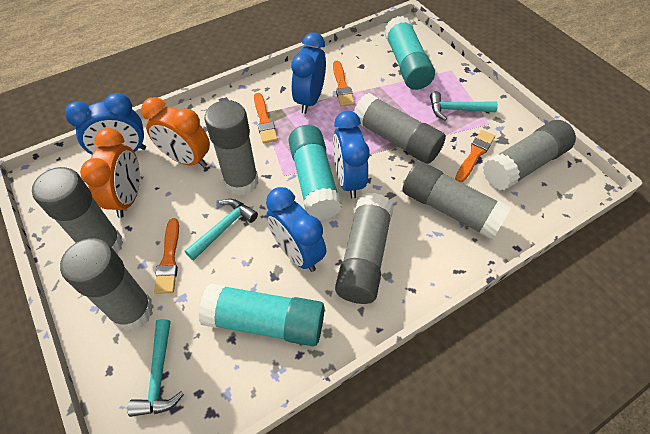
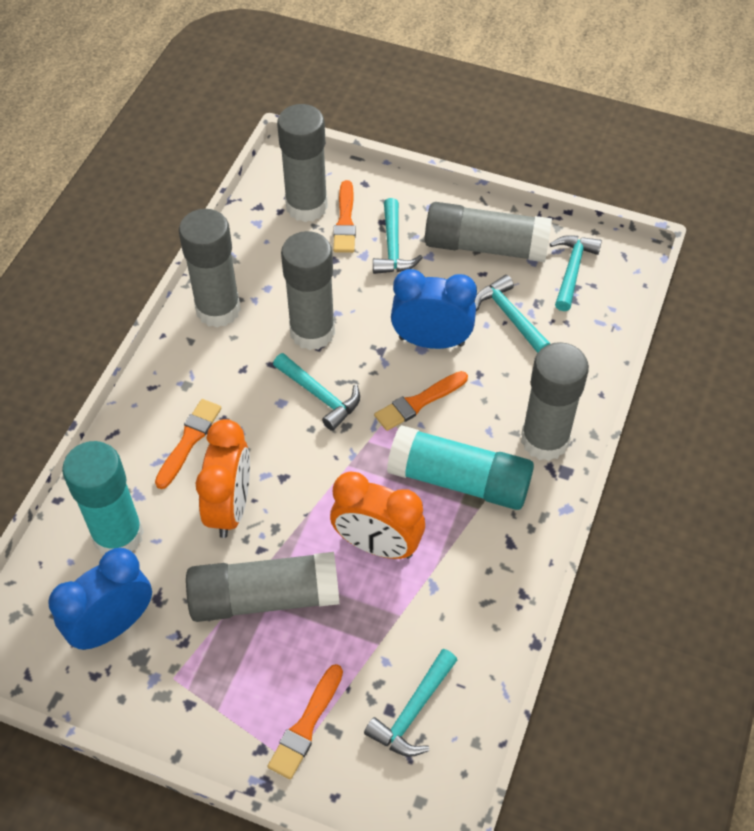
blue clock: 4 -> 2
grey glue stick: 7 -> 6
turquoise glue stick: 3 -> 2
turquoise hammer: 3 -> 5

